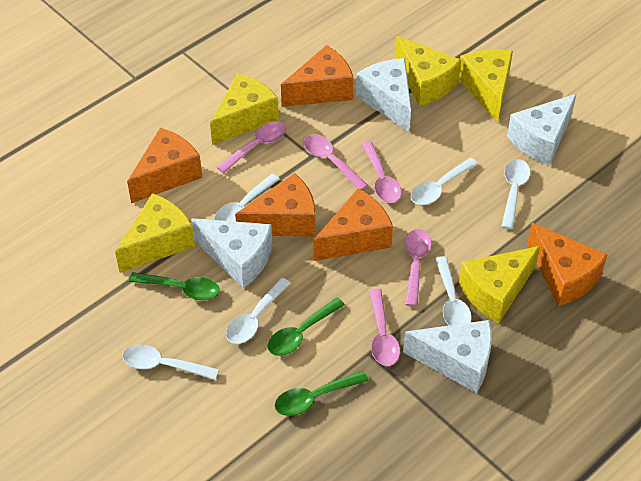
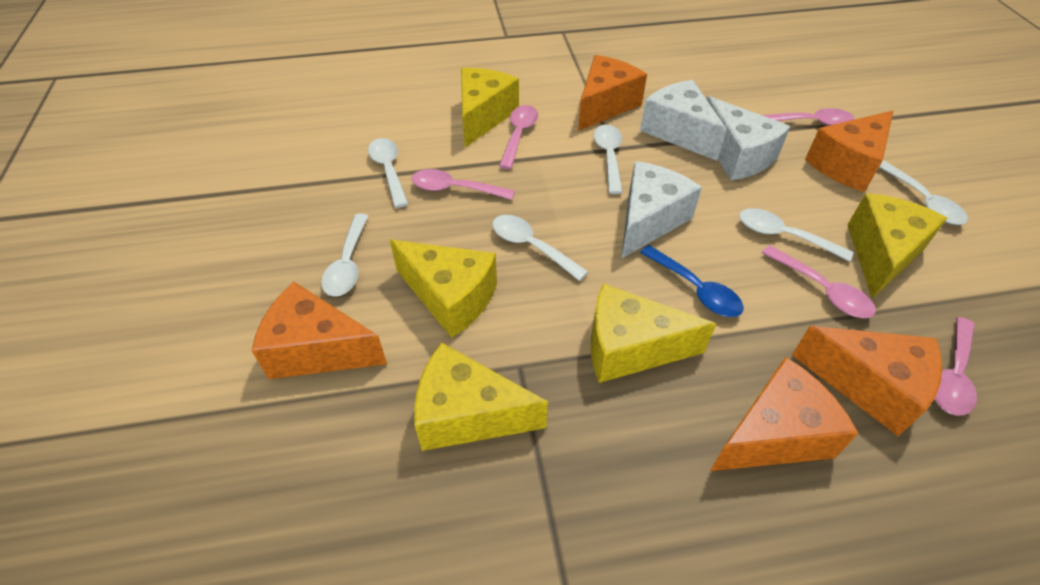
blue spoon: 0 -> 1
green spoon: 3 -> 0
white cheese: 4 -> 3

